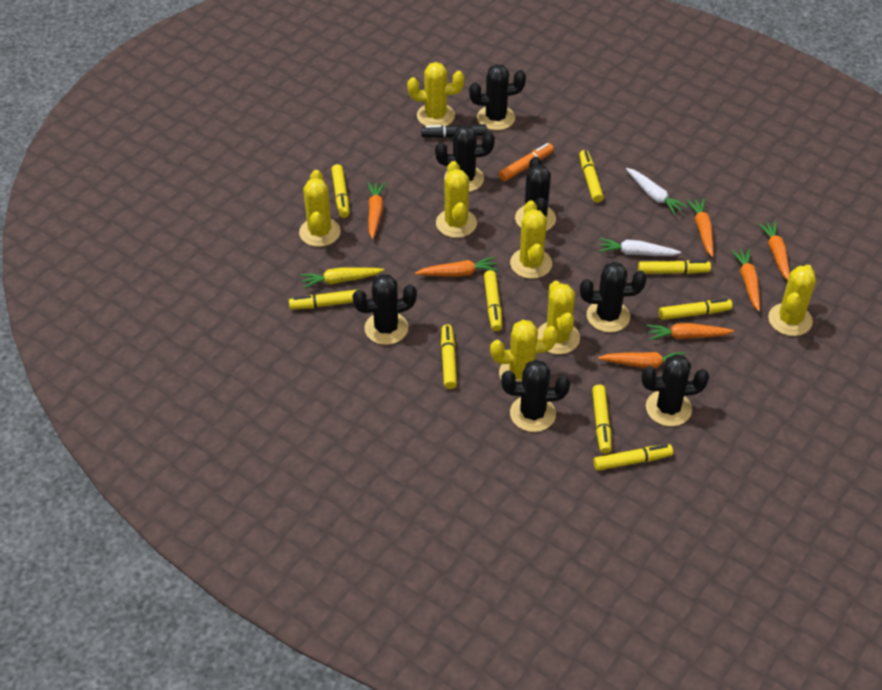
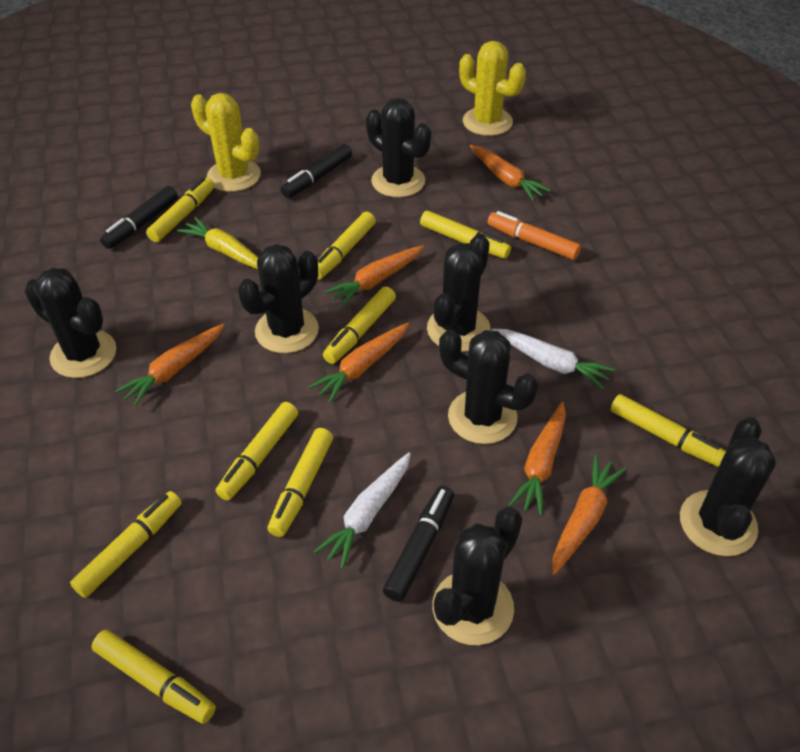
black marker: 1 -> 3
orange carrot: 7 -> 6
yellow cactus: 7 -> 2

